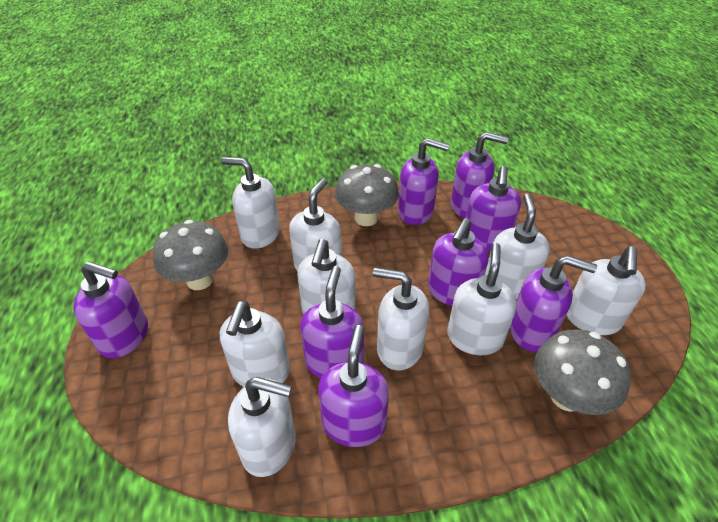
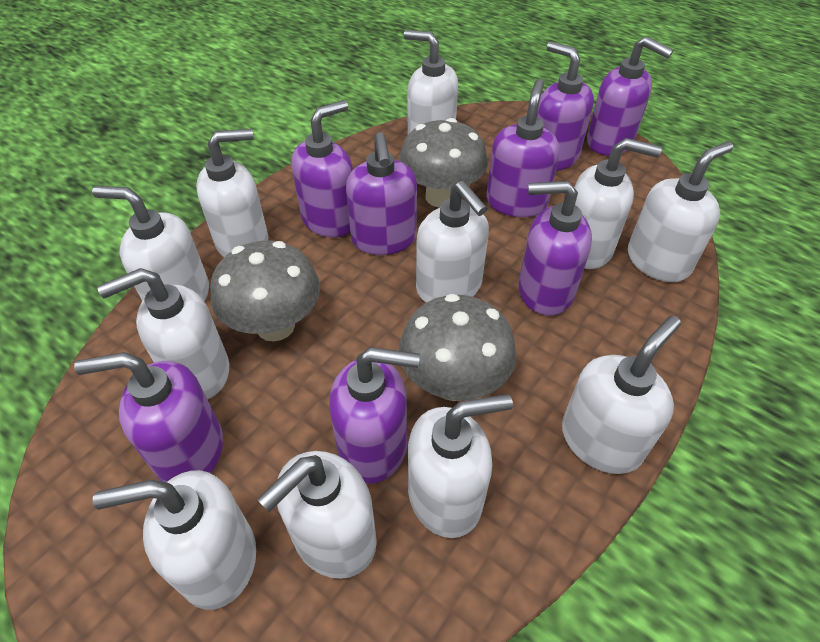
white soap dispenser: 9 -> 11

